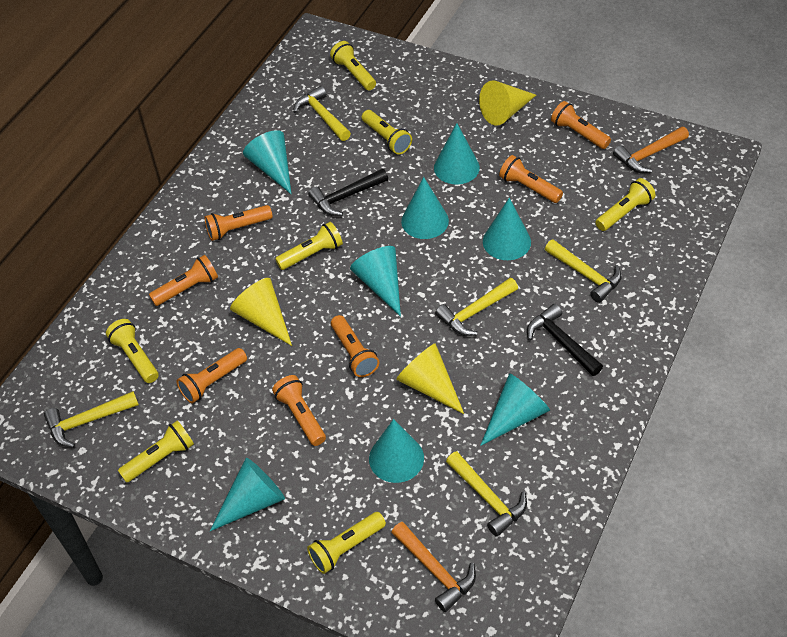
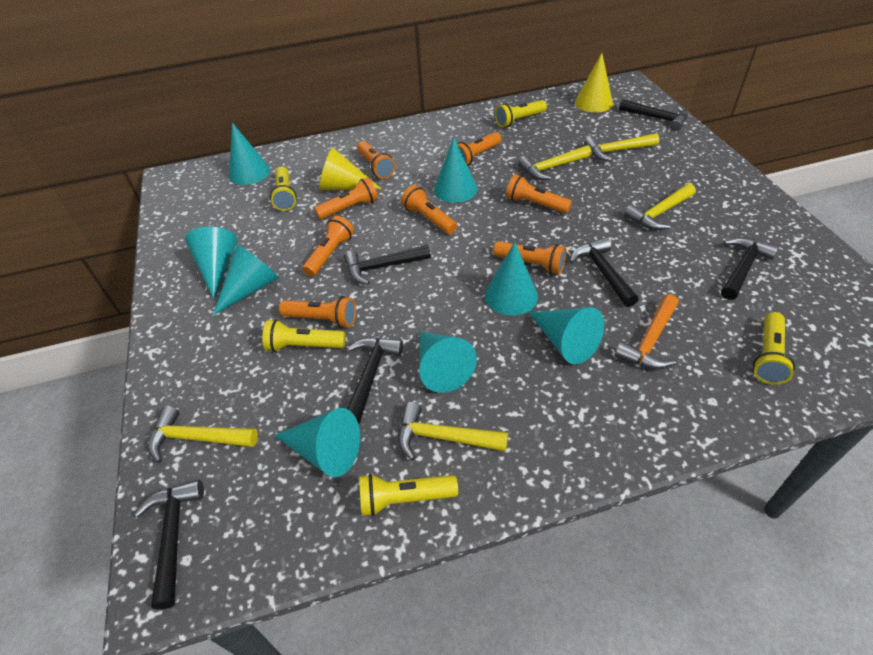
black hammer: 2 -> 6
orange flashlight: 7 -> 8
orange hammer: 2 -> 1
yellow cone: 3 -> 2
yellow flashlight: 7 -> 5

